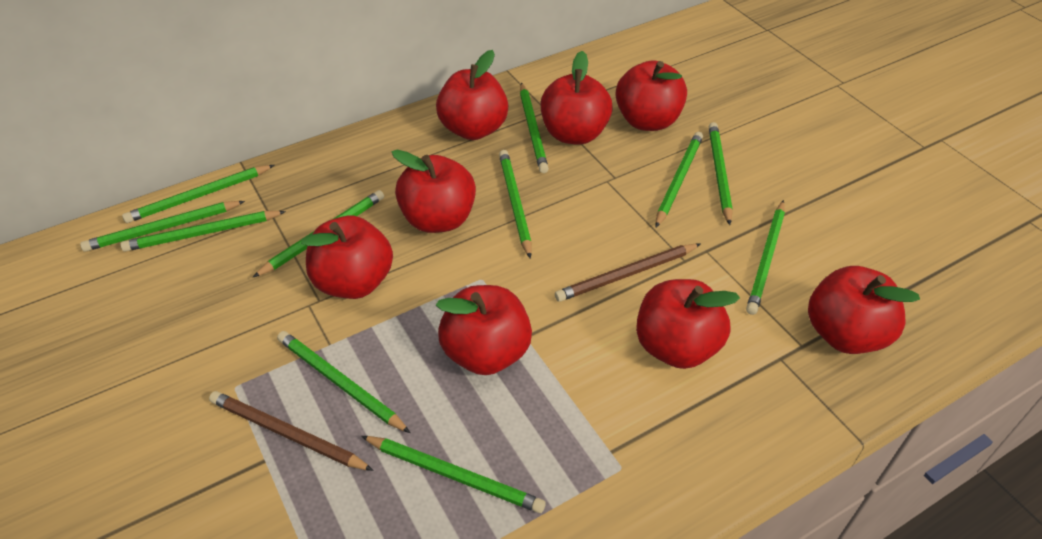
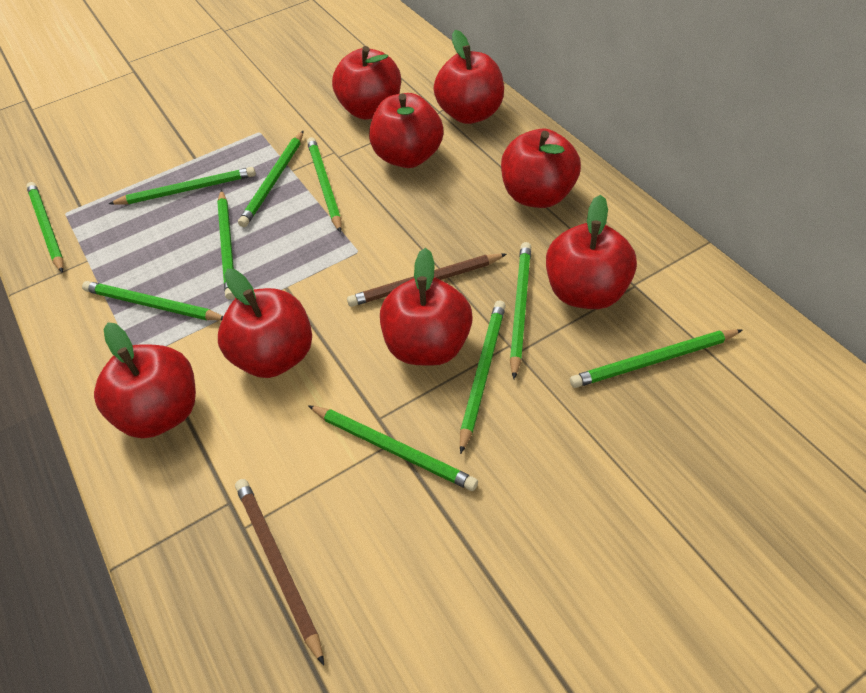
green pencil: 11 -> 10

